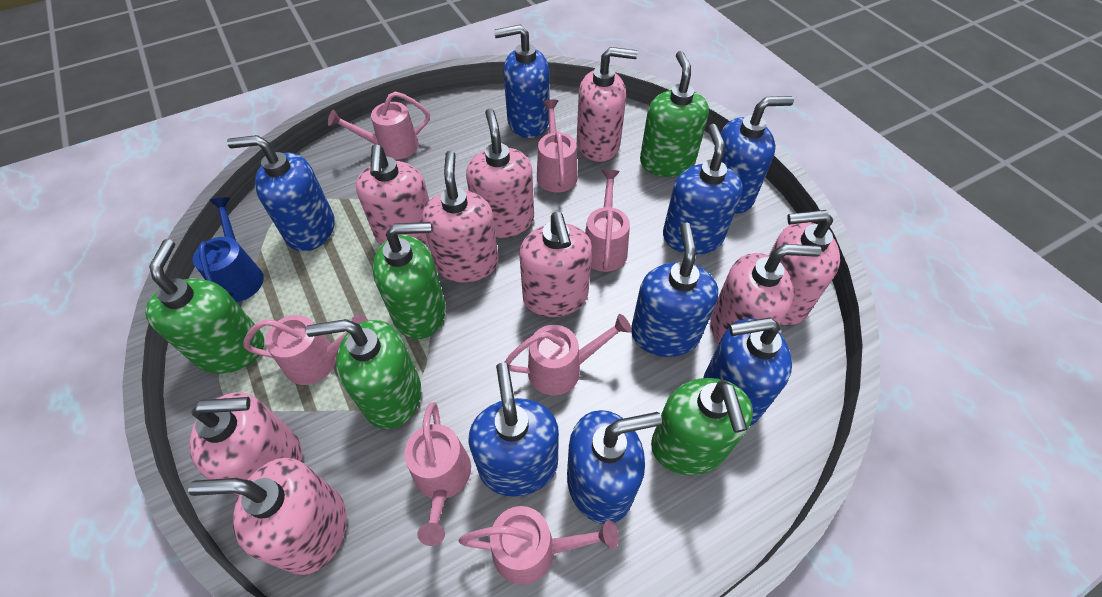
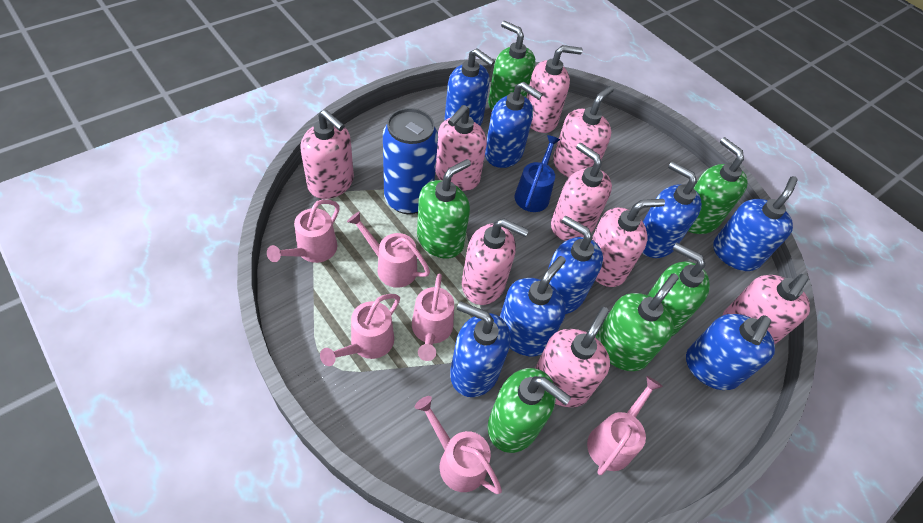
blue can: 0 -> 1
green soap dispenser: 5 -> 6
pink watering can: 7 -> 6

